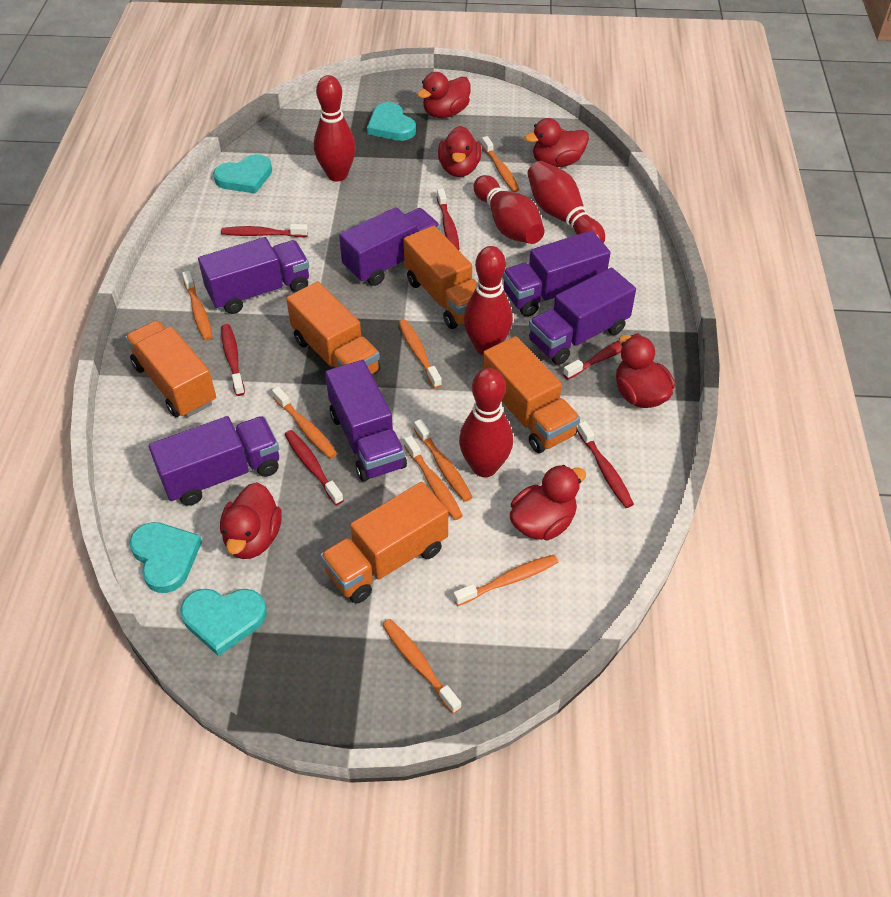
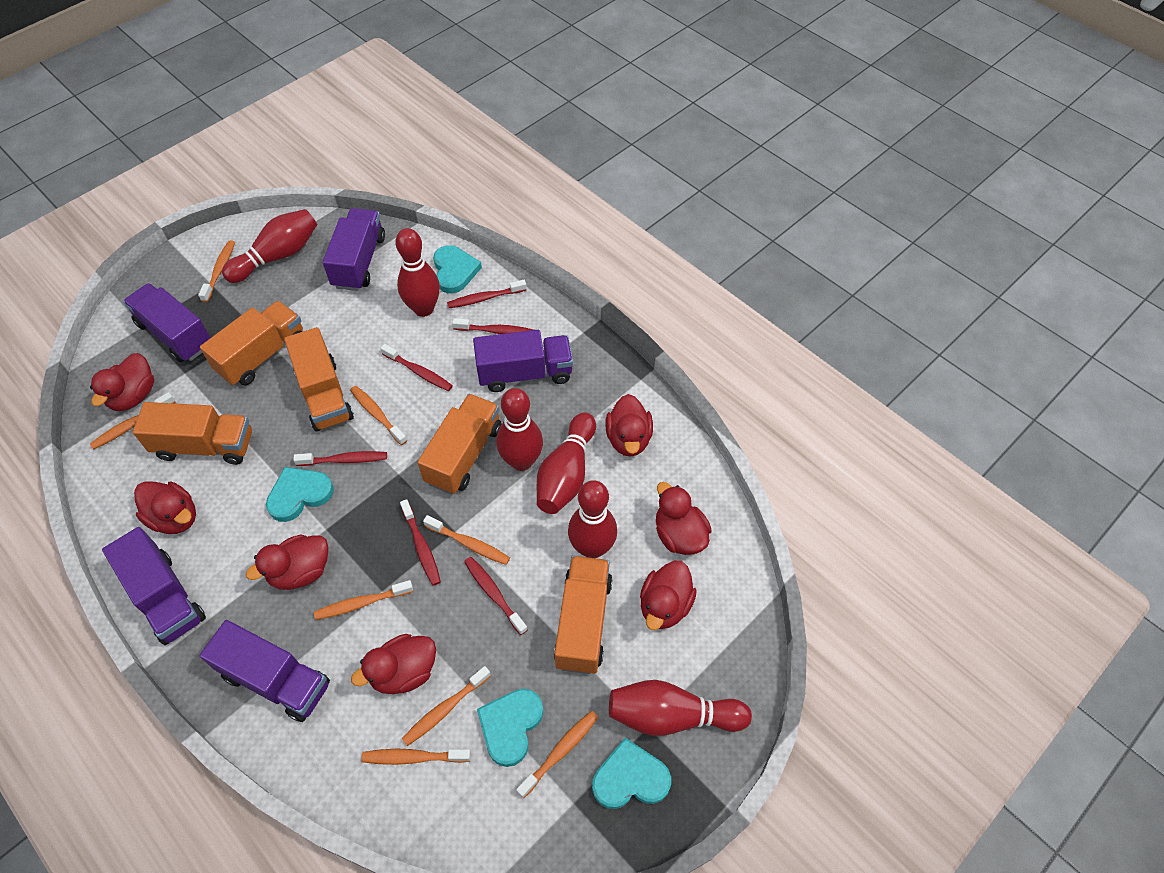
purple truck: 6 -> 5
red bowling pin: 5 -> 6
red duck: 6 -> 7

